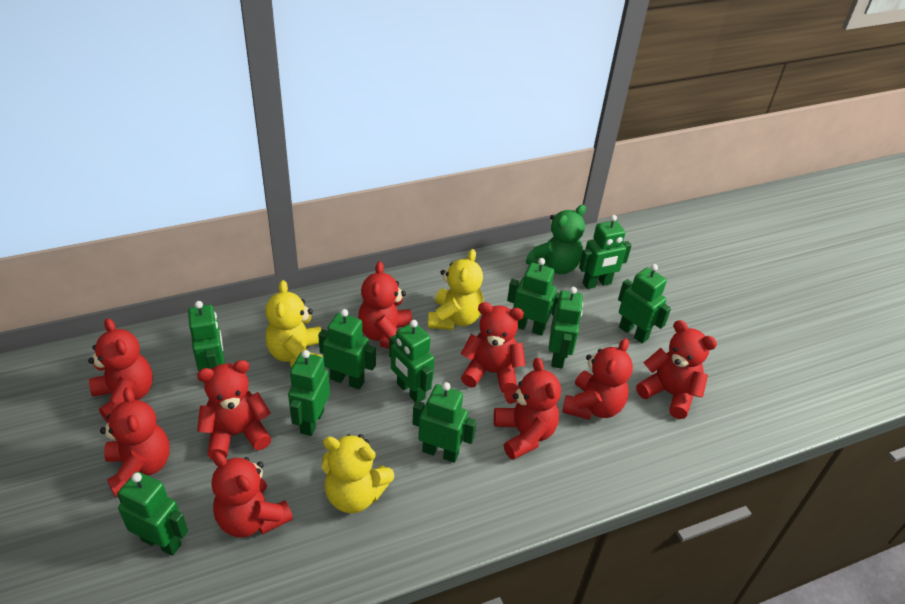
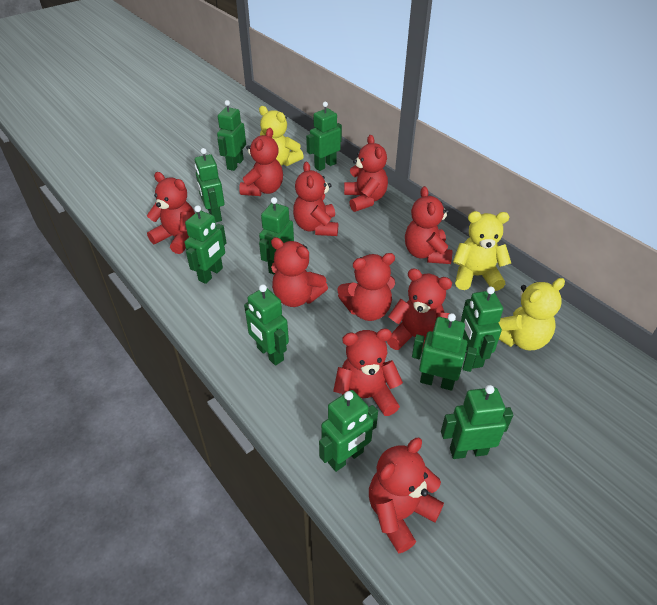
green teddy bear: 1 -> 0
red teddy bear: 9 -> 10

